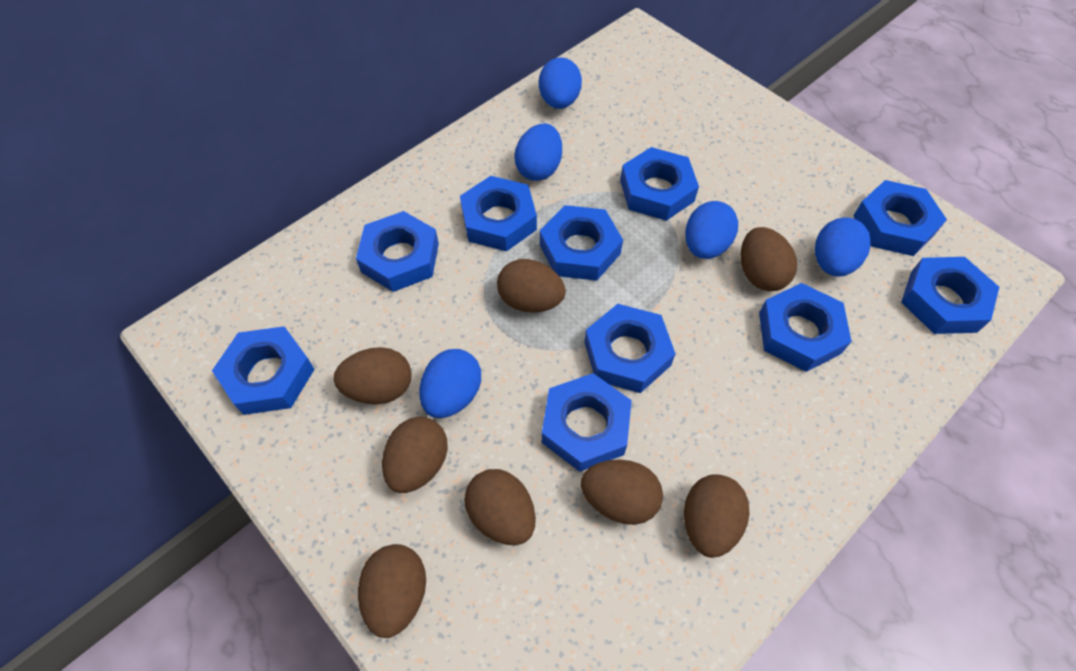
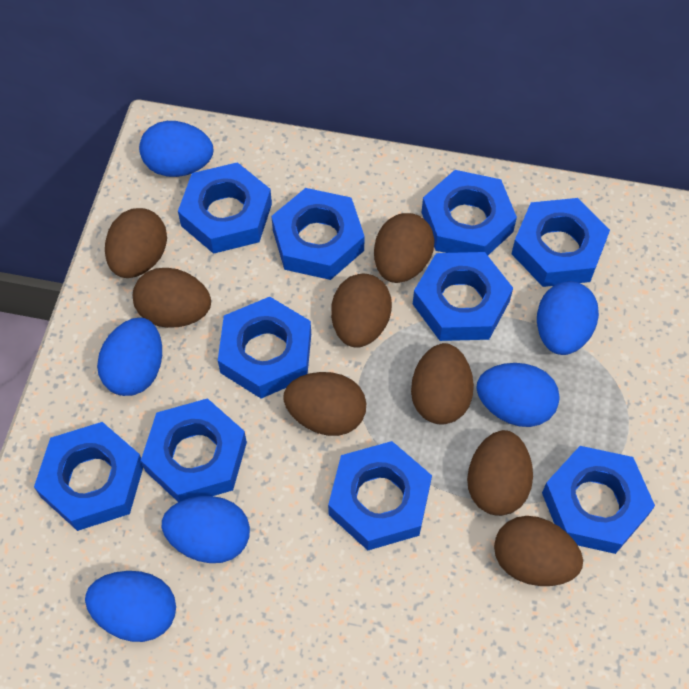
blue egg: 5 -> 6

